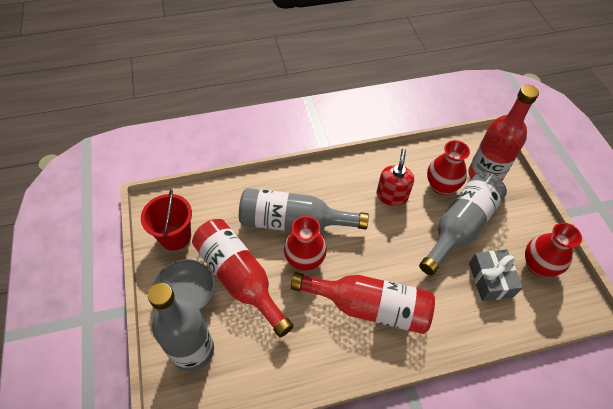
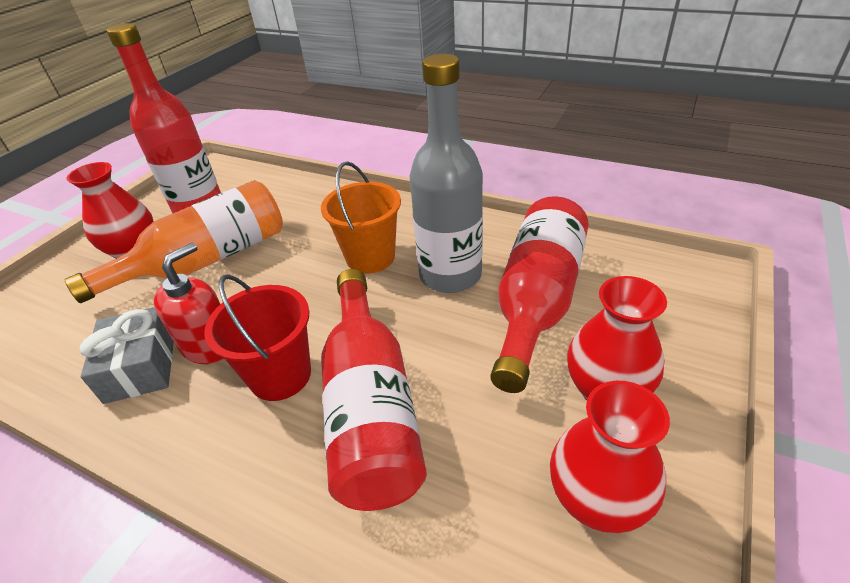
grey bottle: 3 -> 1
grey bowl: 1 -> 0
orange bottle: 0 -> 1
orange bucket: 0 -> 1

